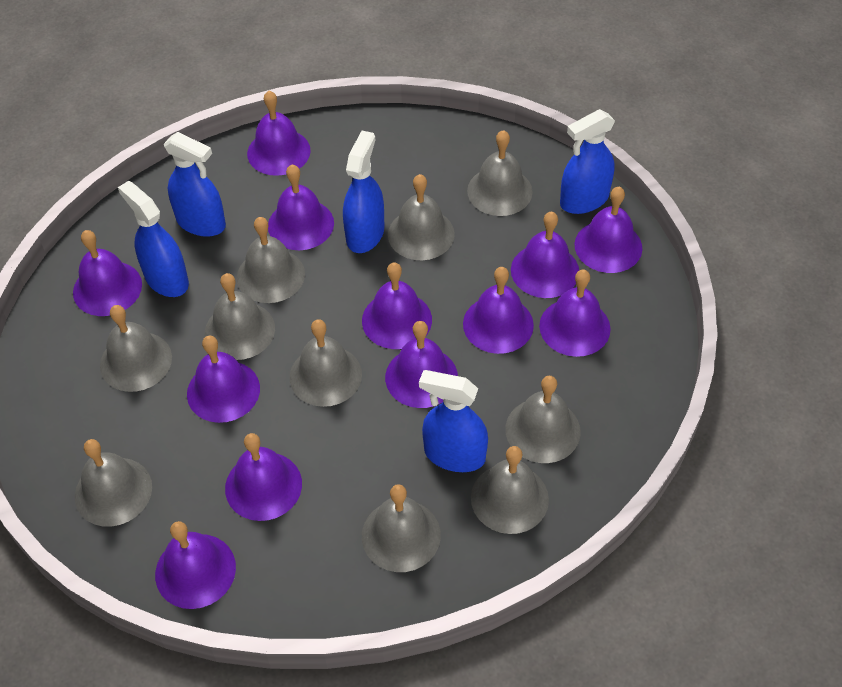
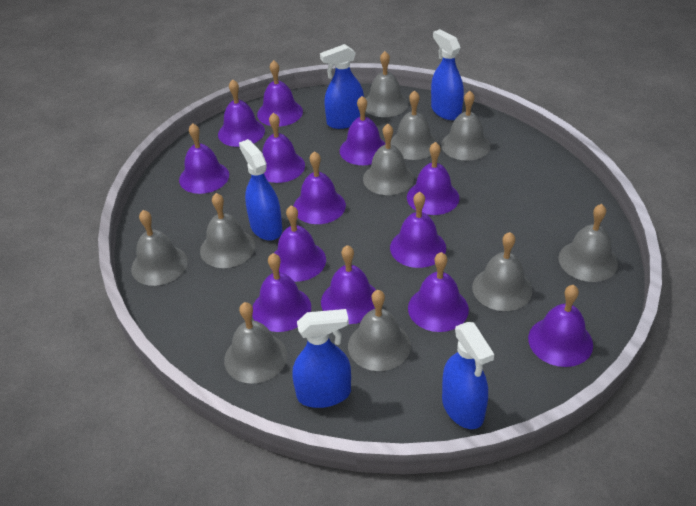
purple bell: 12 -> 13

